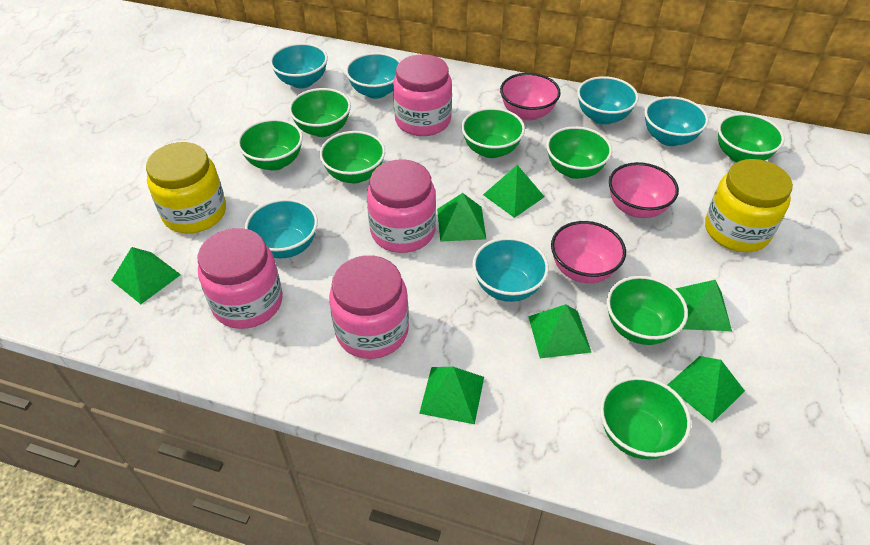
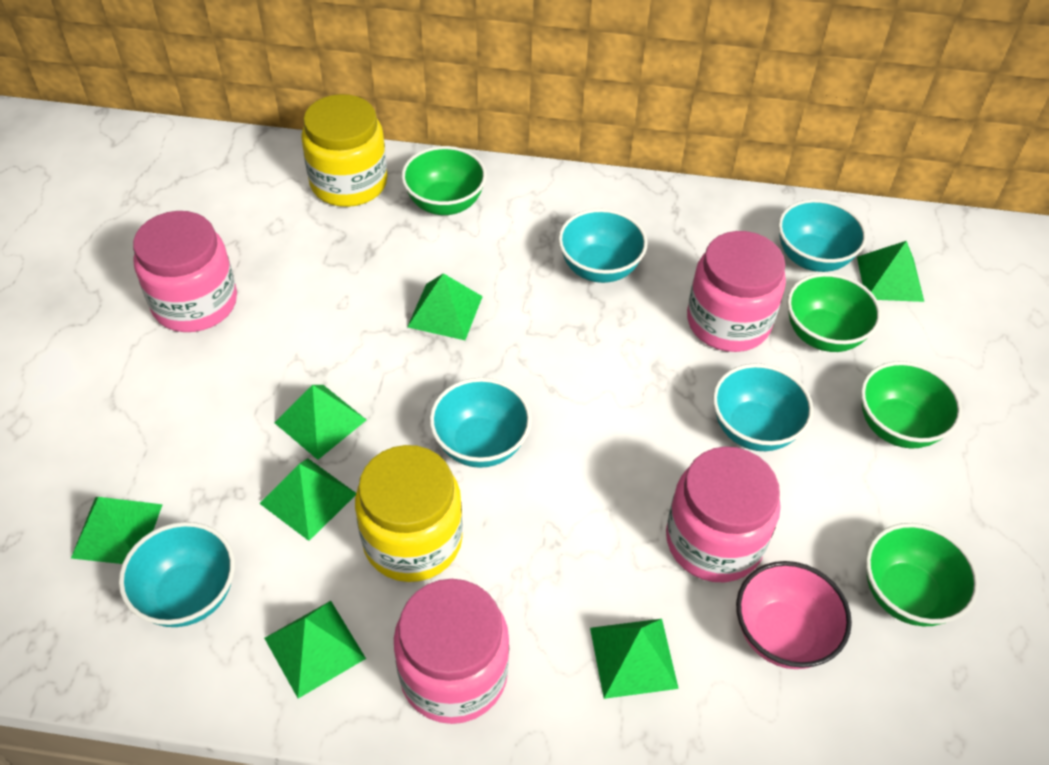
green bowl: 8 -> 4
pink bowl: 3 -> 1
turquoise bowl: 6 -> 5

